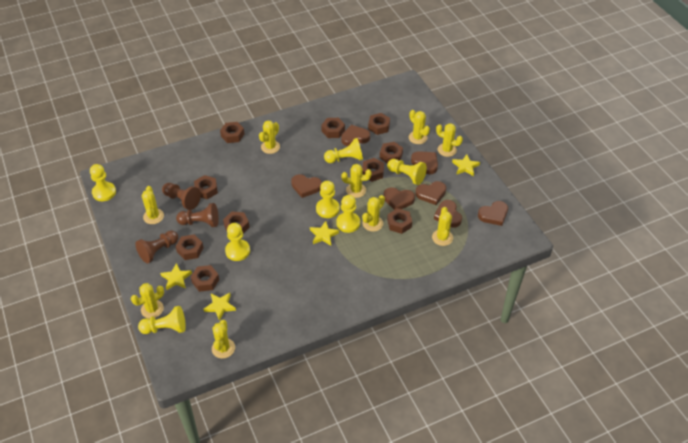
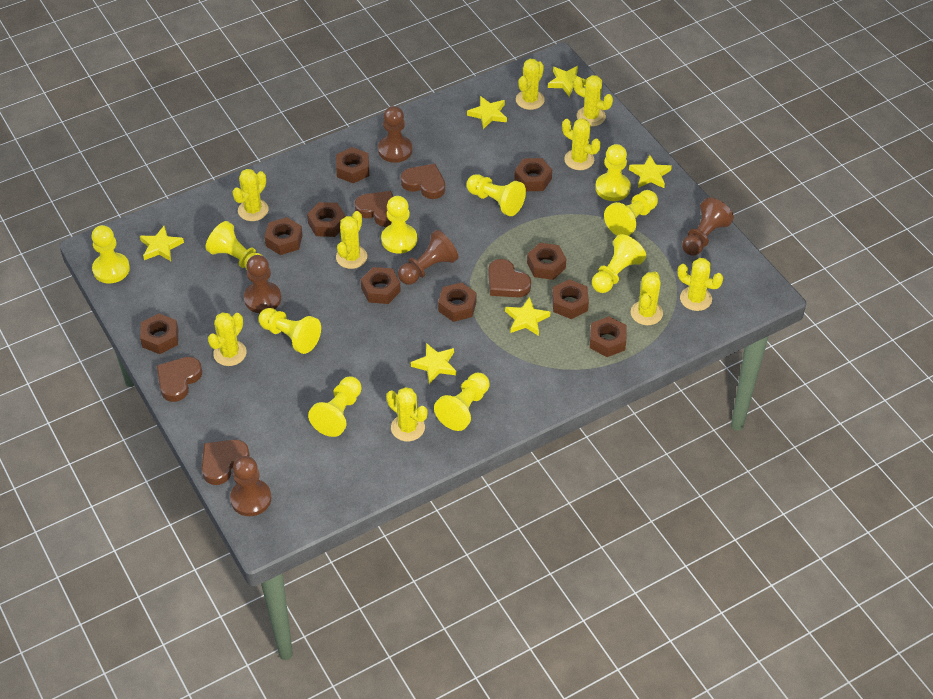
brown heart: 7 -> 5
brown pawn: 3 -> 5
yellow pawn: 7 -> 10
yellow star: 4 -> 6

